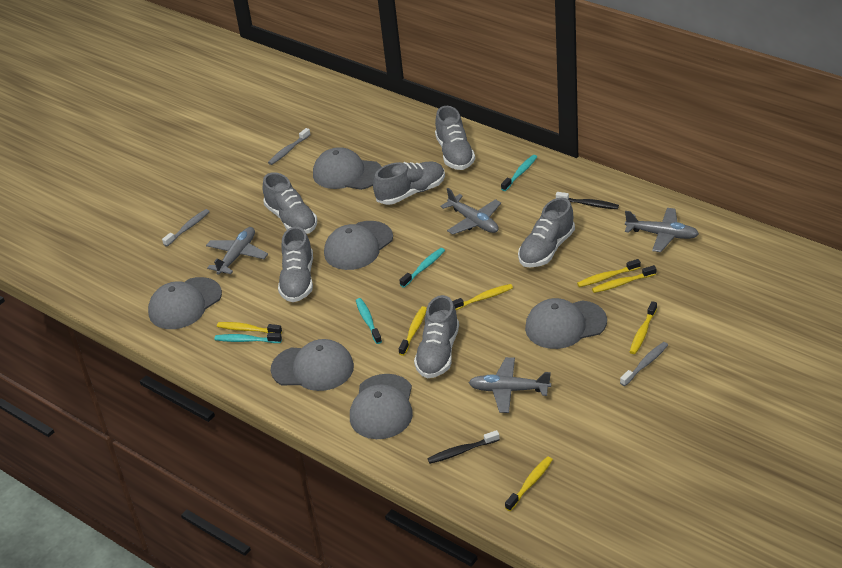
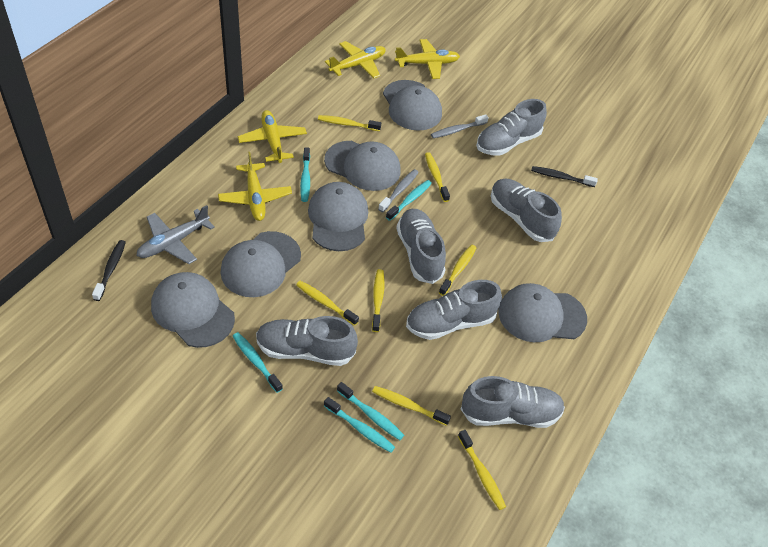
grey plane: 4 -> 1
grey toothbrush: 3 -> 2
turquoise toothbrush: 4 -> 5
yellow plane: 0 -> 4

